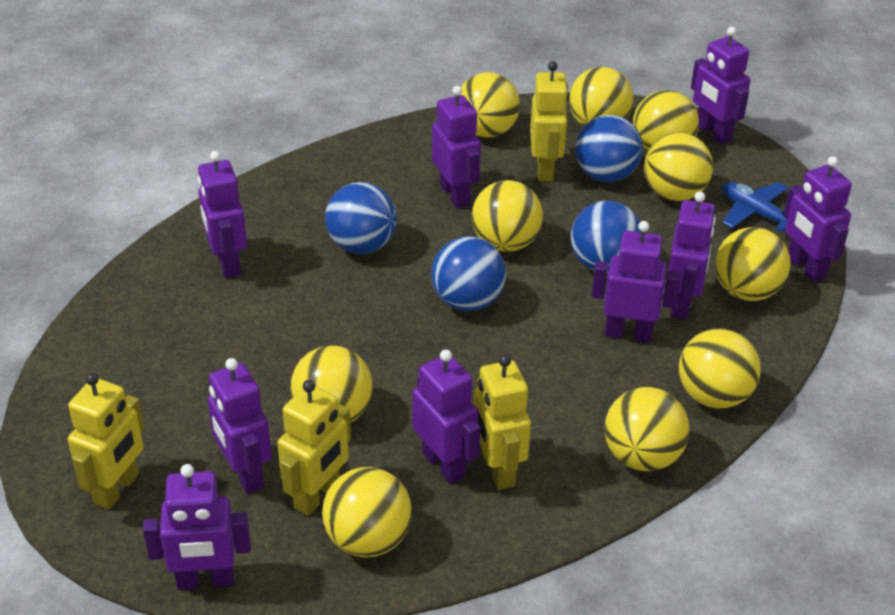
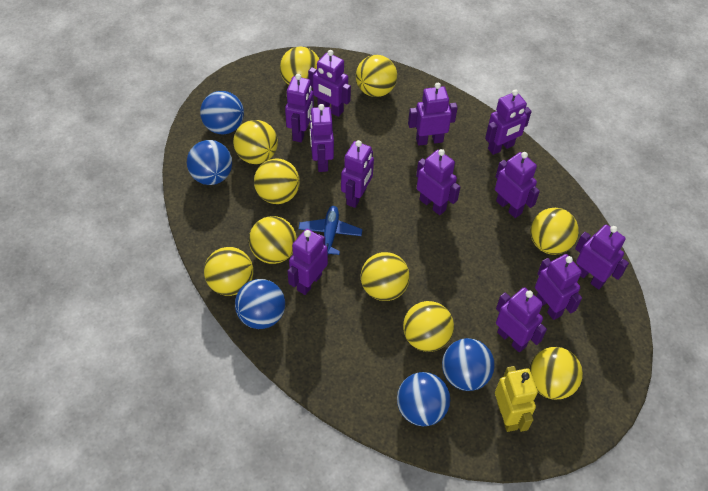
blue ball: 4 -> 5
purple robot: 9 -> 12
yellow robot: 4 -> 1

